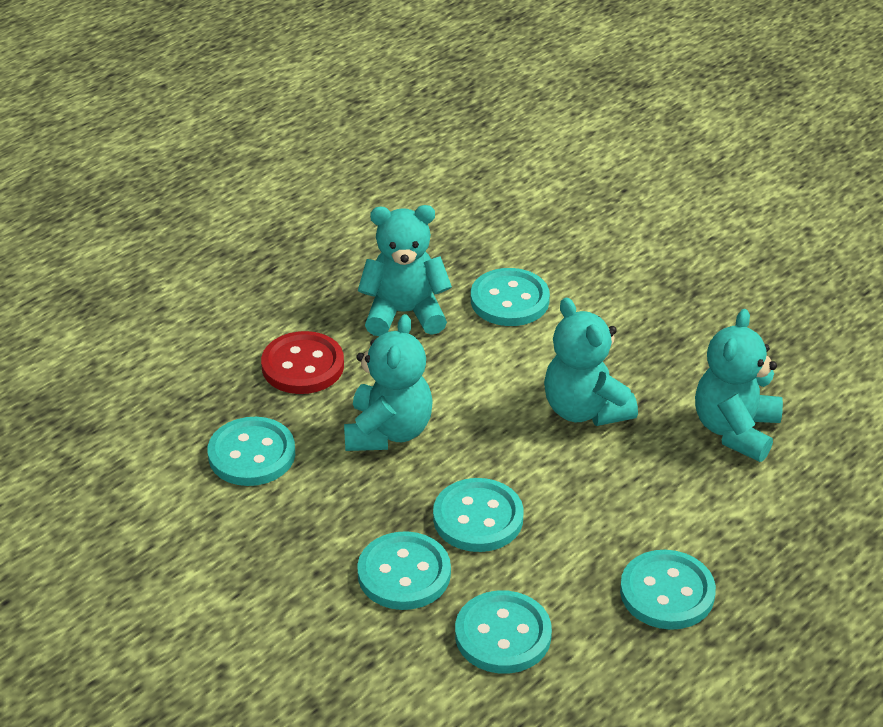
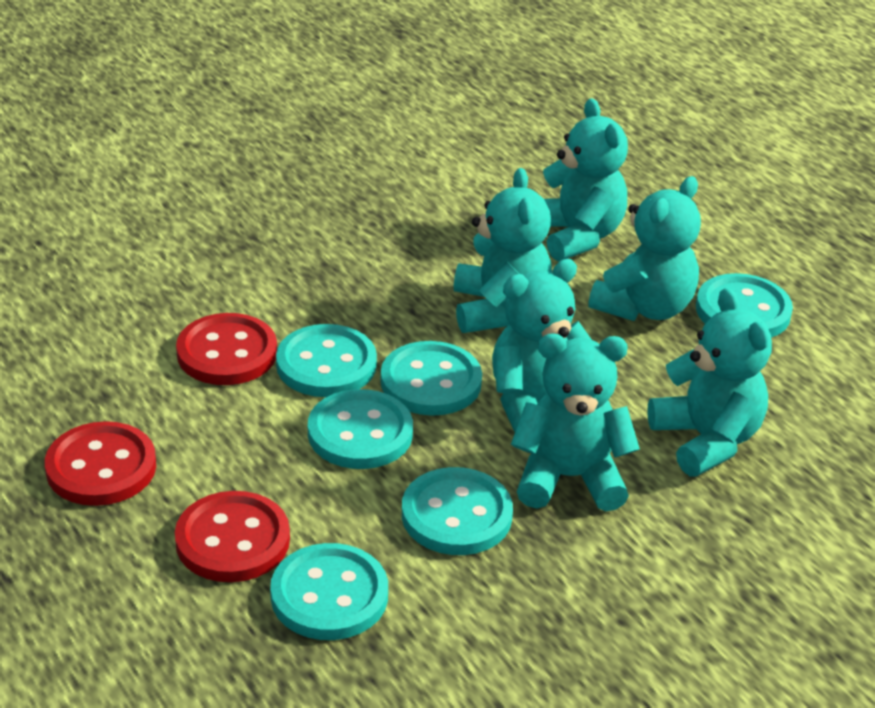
red button: 1 -> 3
turquoise teddy bear: 4 -> 6

